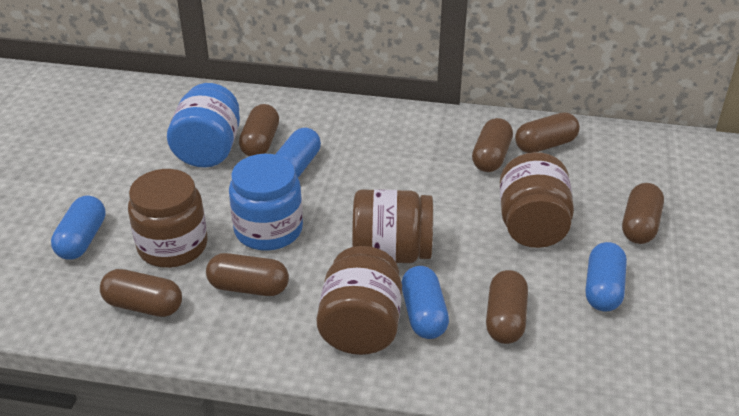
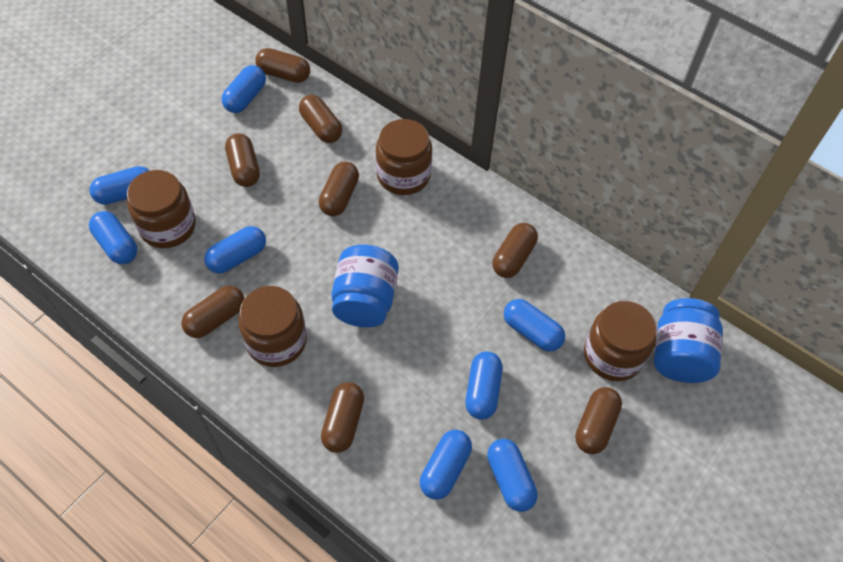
blue capsule: 4 -> 8
brown capsule: 7 -> 8

